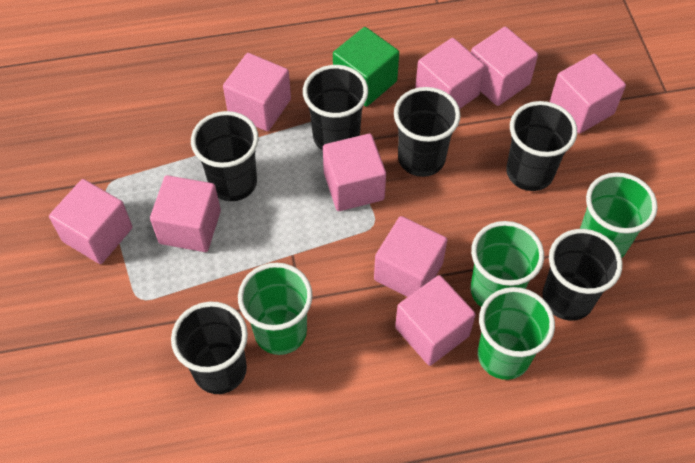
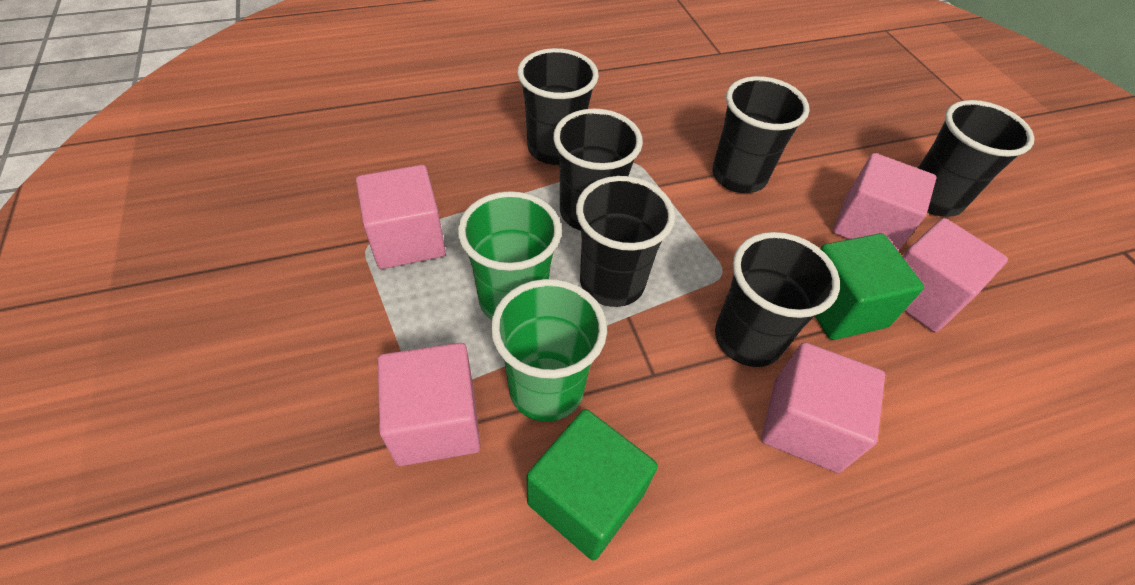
green cube: 1 -> 2
green cup: 4 -> 2
pink cube: 9 -> 5

